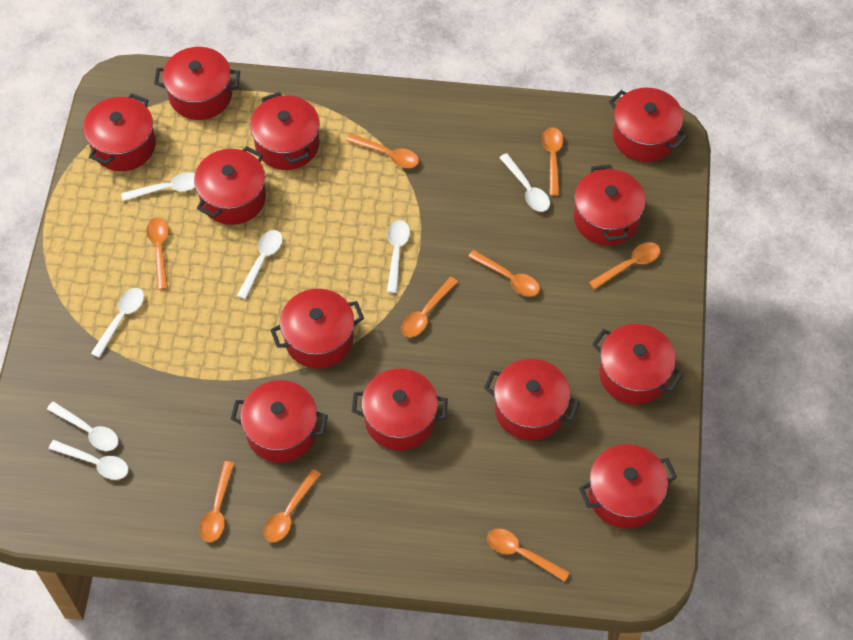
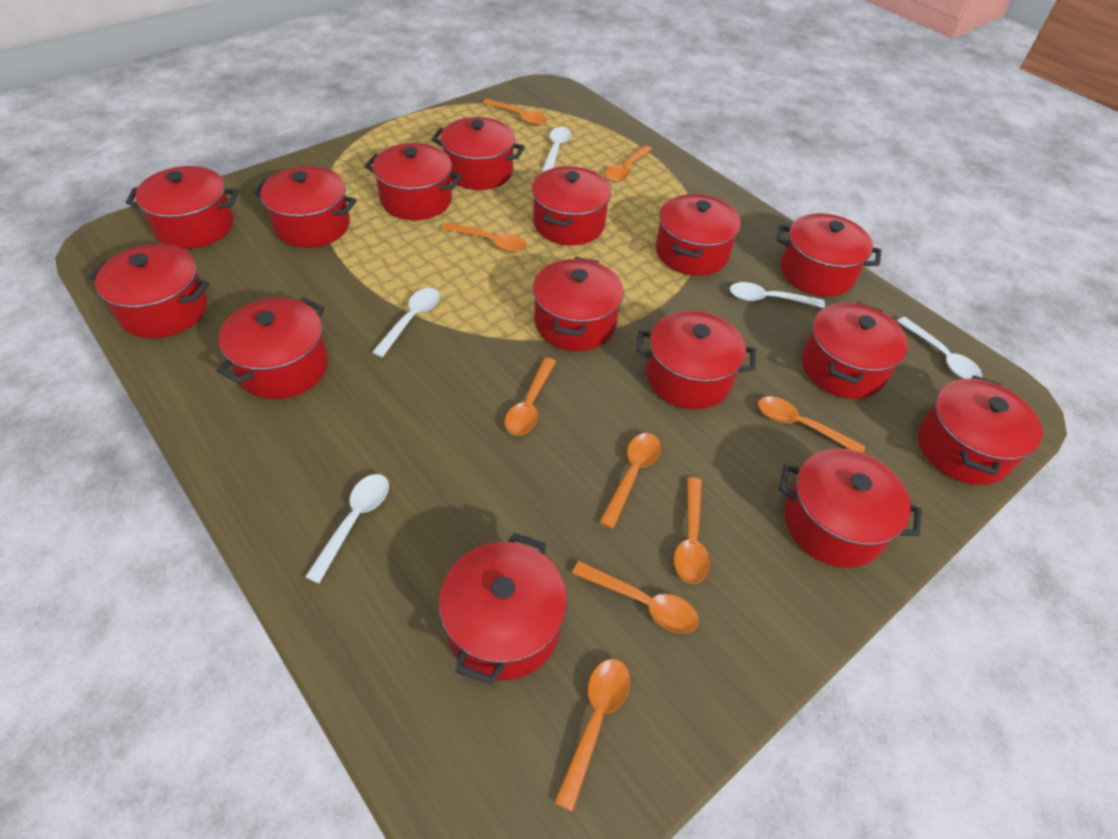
red pot: 12 -> 15
white spoon: 7 -> 5

